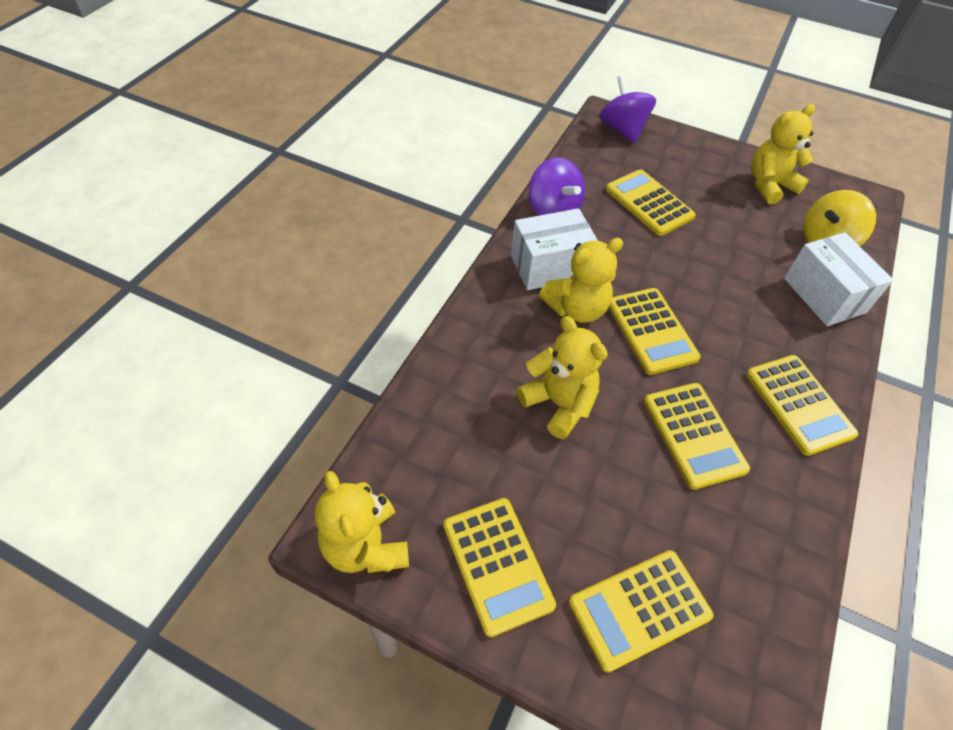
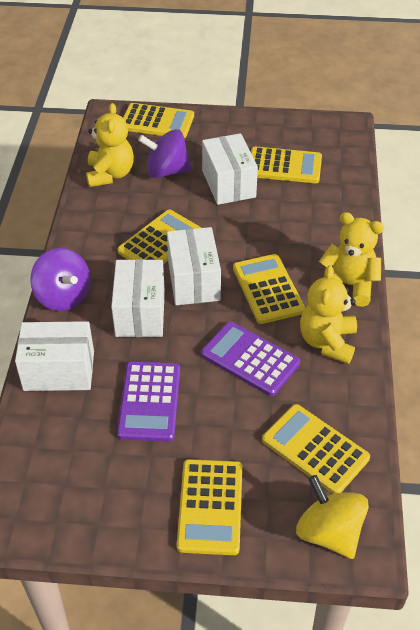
purple calculator: 0 -> 2
white box: 2 -> 4
yellow teddy bear: 4 -> 3

